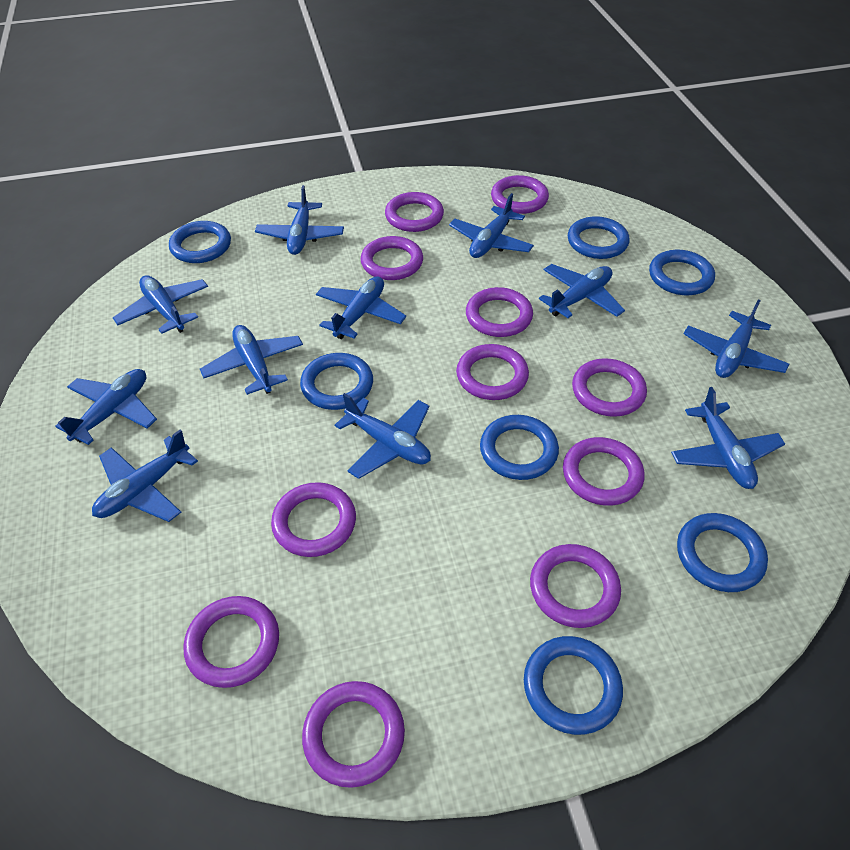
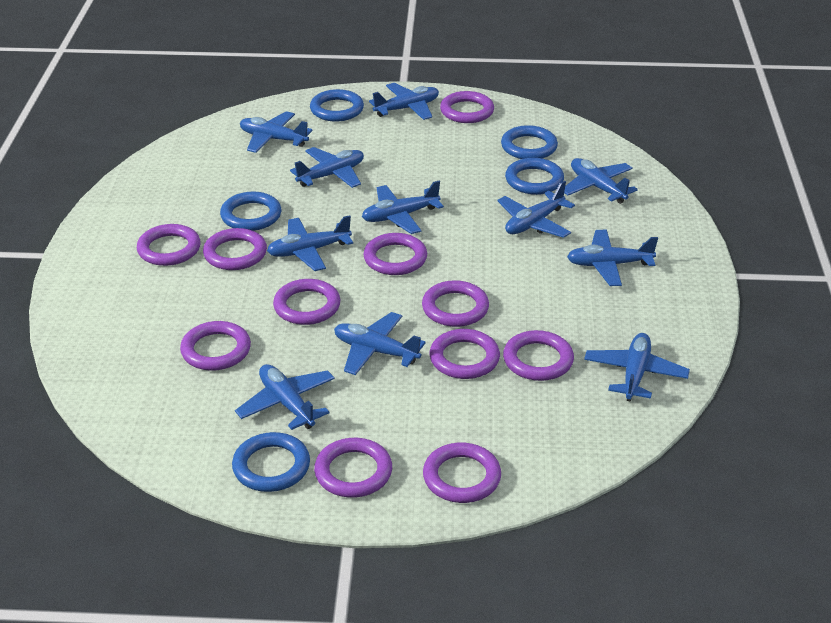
blue ring: 7 -> 5

